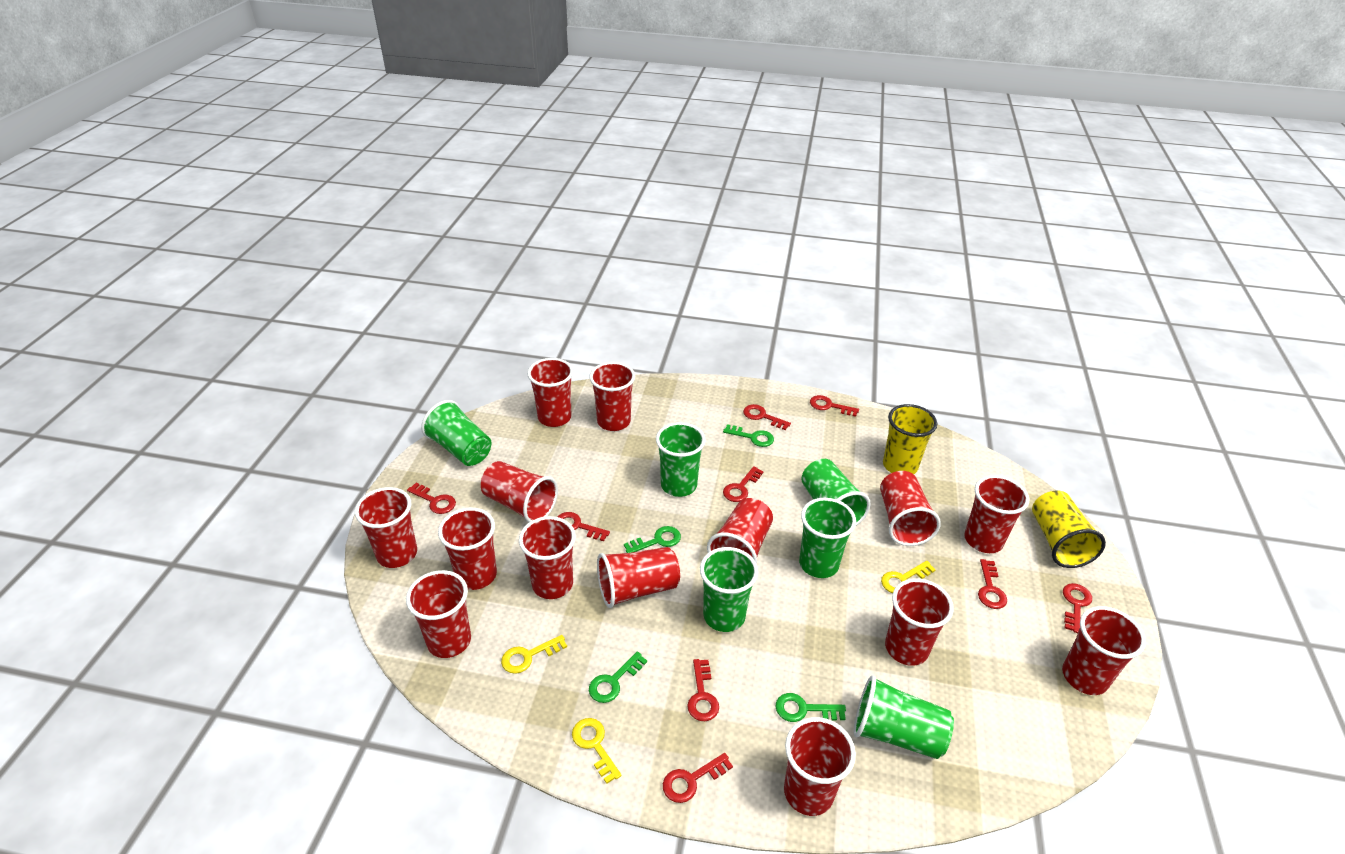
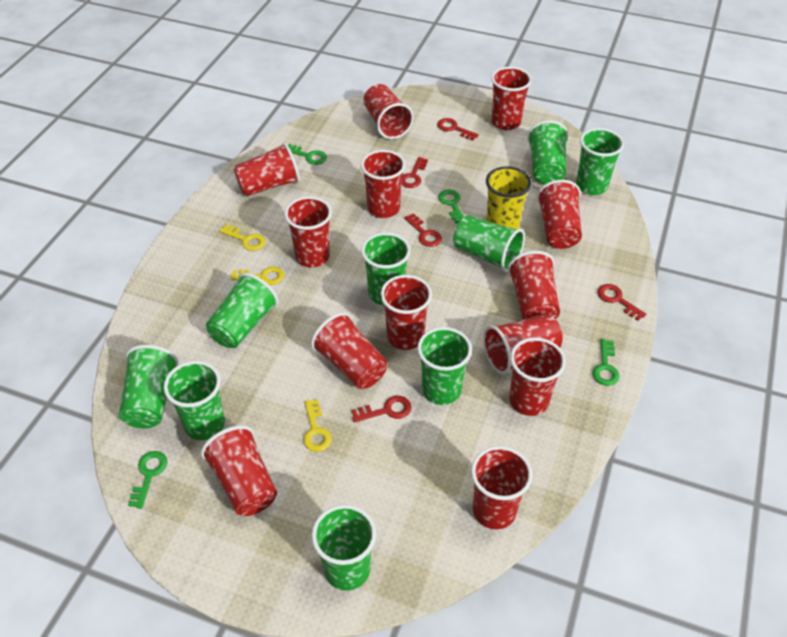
green cup: 6 -> 9
red cup: 14 -> 13
red key: 9 -> 5
yellow cup: 2 -> 1

